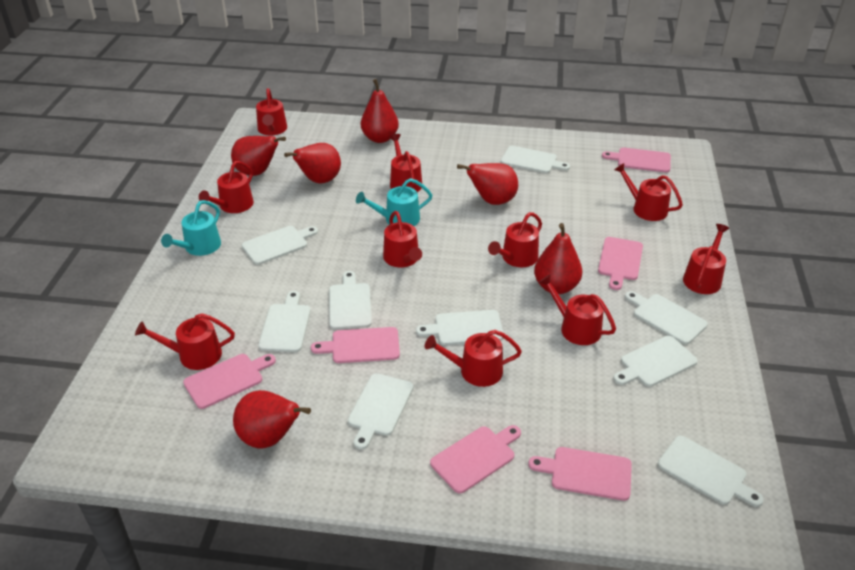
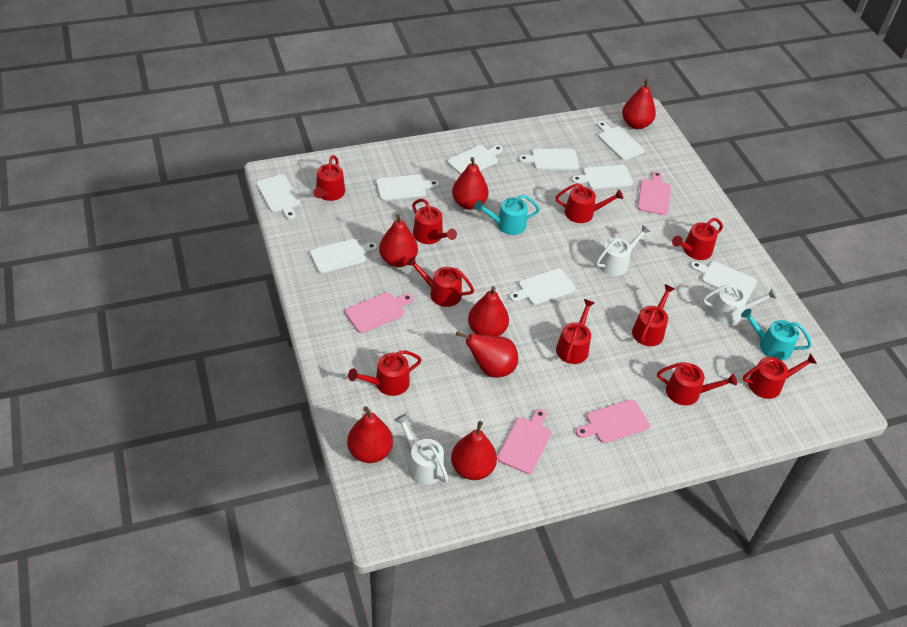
pink cutting board: 6 -> 4
red pear: 6 -> 7
white watering can: 0 -> 3

